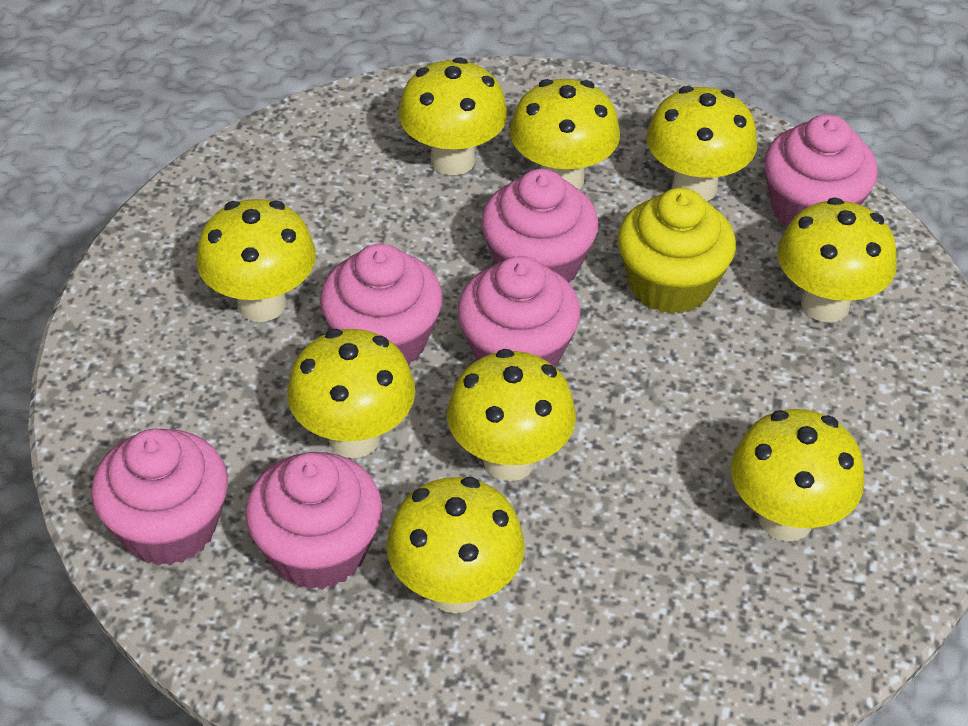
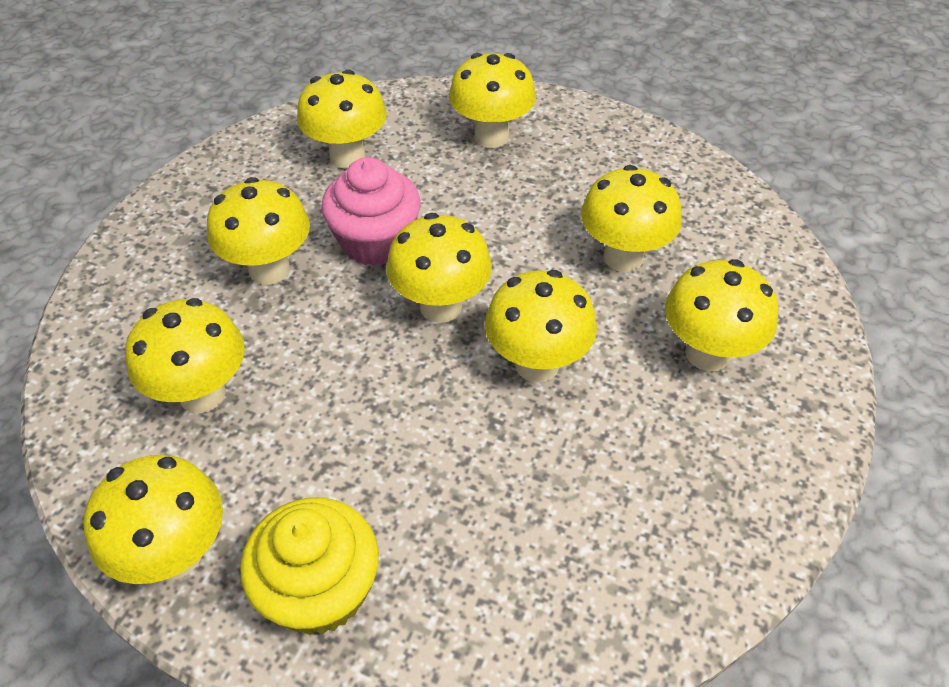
pink cupcake: 6 -> 1

